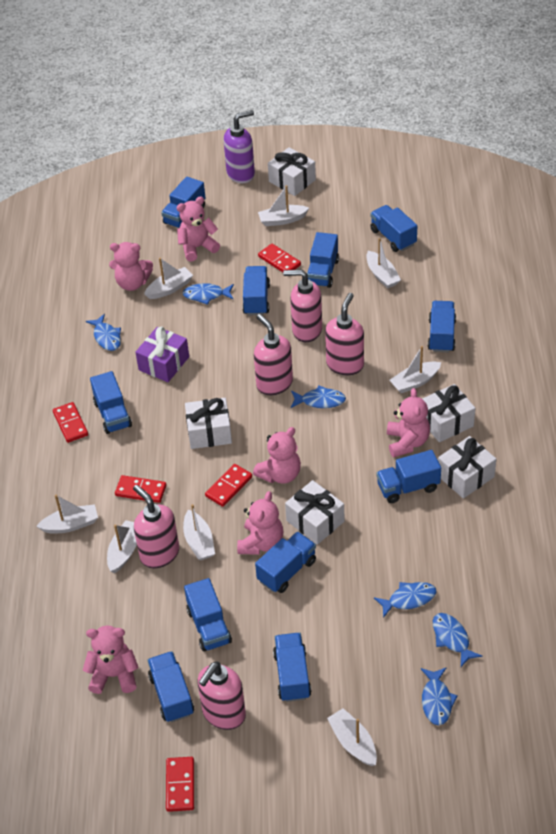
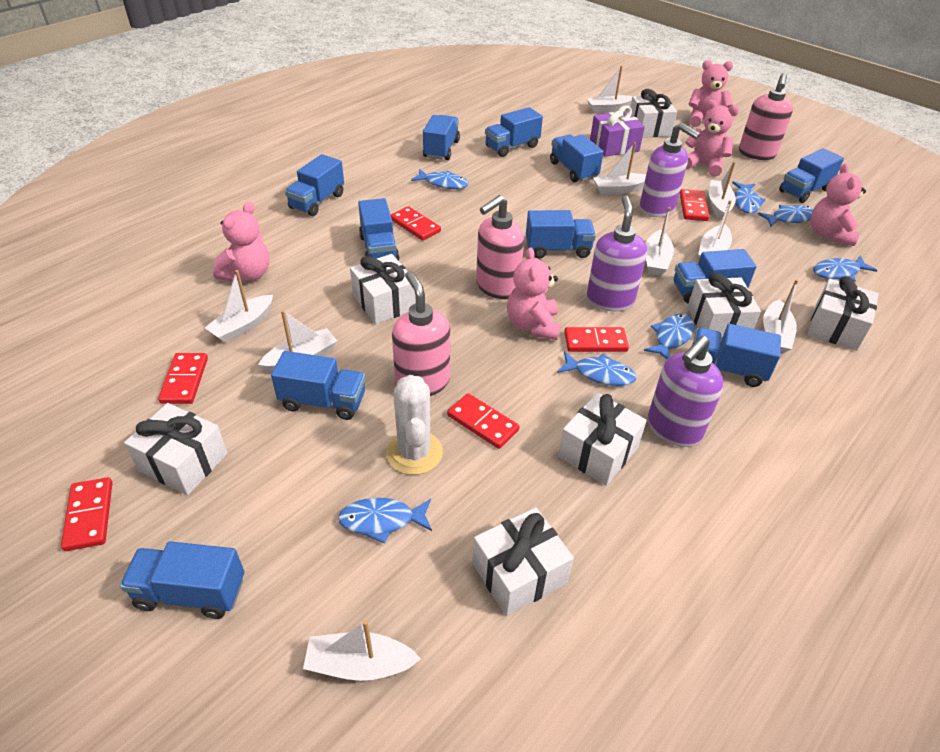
blue fish: 6 -> 7
pink soap dispenser: 5 -> 3
pink teddy bear: 6 -> 5
purple soap dispenser: 1 -> 3
red domino: 5 -> 6
white boat: 8 -> 9
white cactus: 0 -> 1
white gift: 5 -> 7

